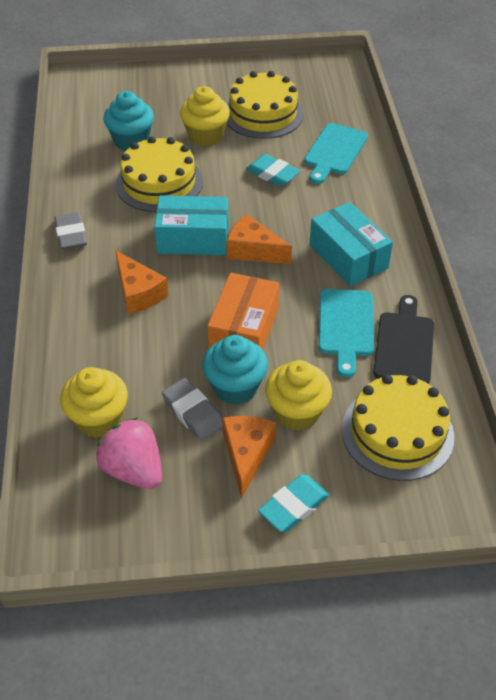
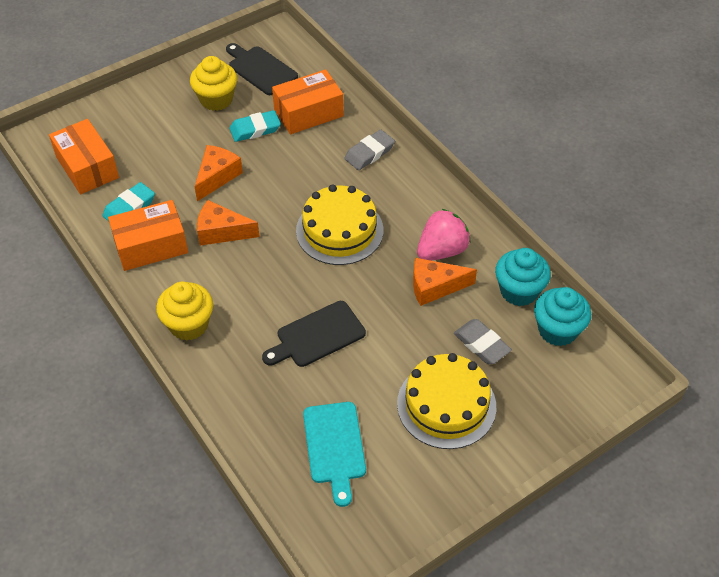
black cutting board: 1 -> 2
orange box: 1 -> 3
turquoise box: 2 -> 0
turquoise cutting board: 2 -> 1
yellow cake: 3 -> 2
yellow cupcake: 3 -> 2

